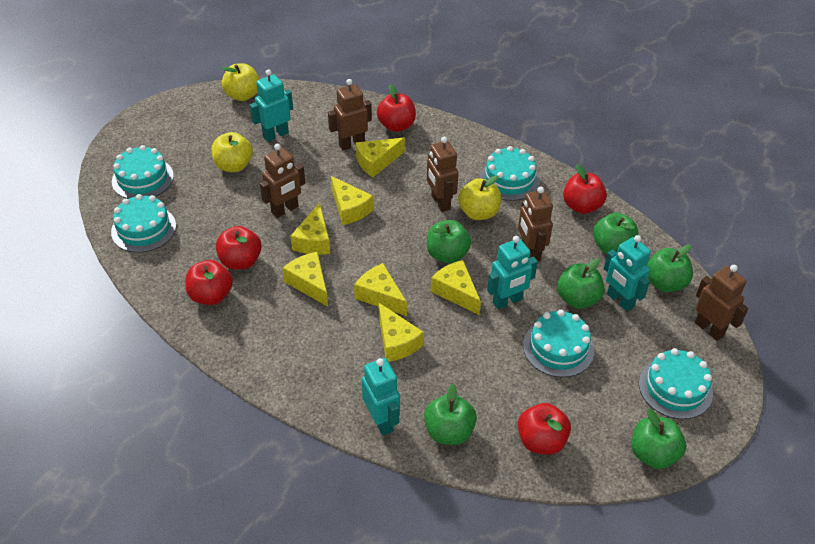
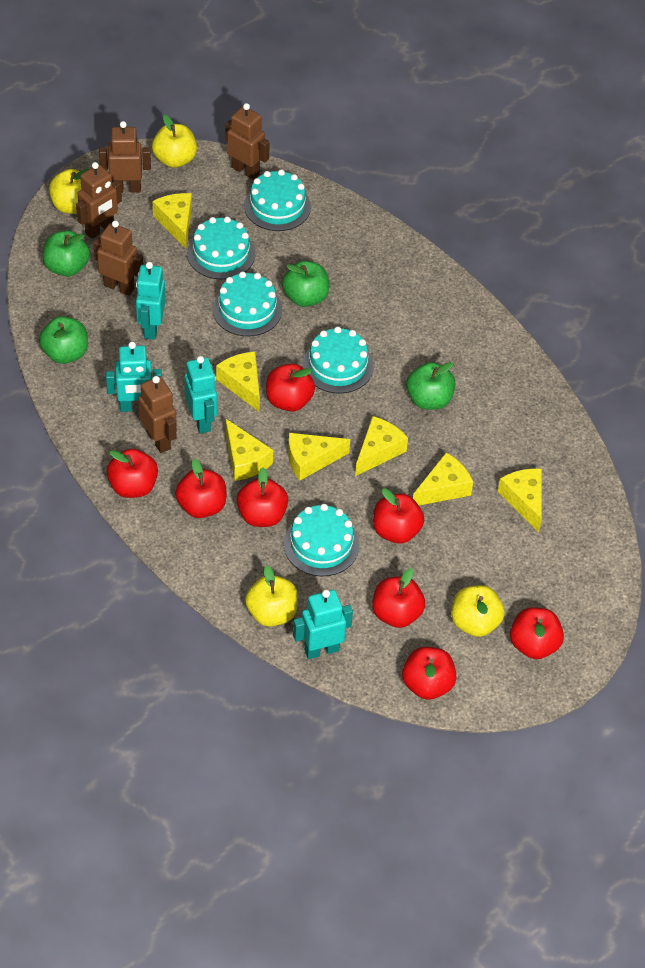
green apple: 6 -> 4
red apple: 5 -> 8
yellow apple: 3 -> 4

